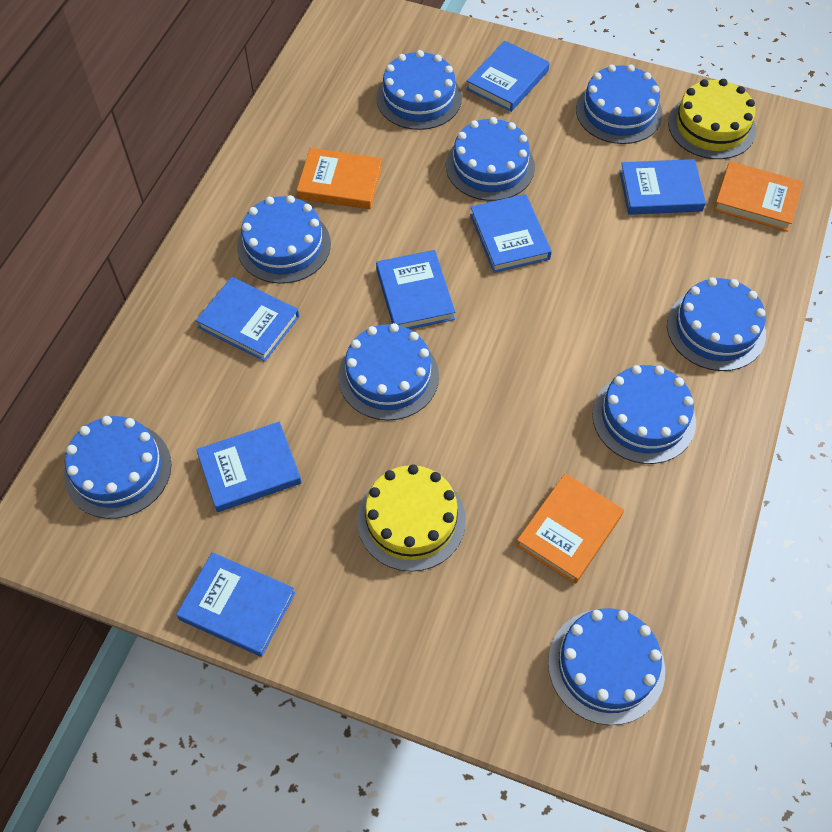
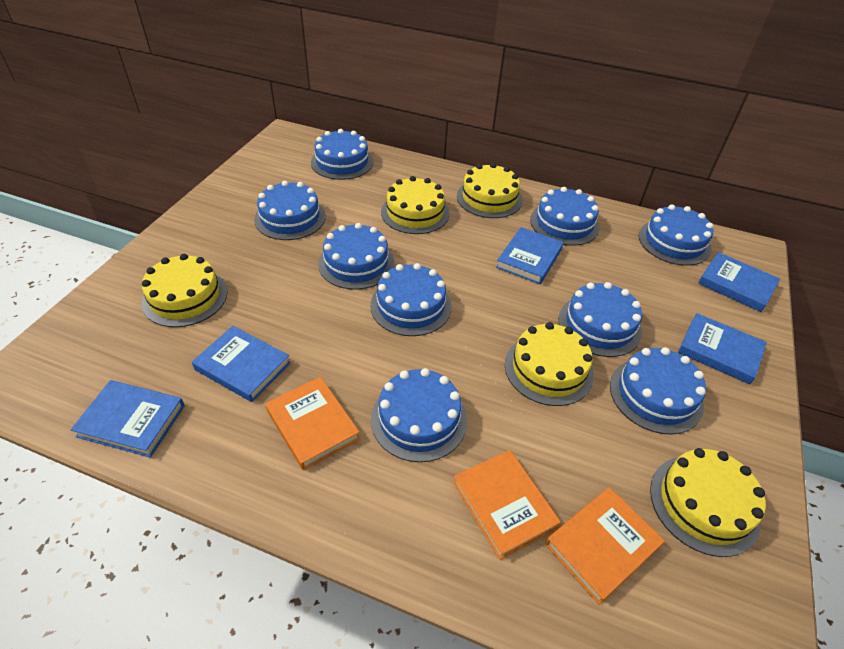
blue book: 7 -> 5
yellow cake: 2 -> 5

